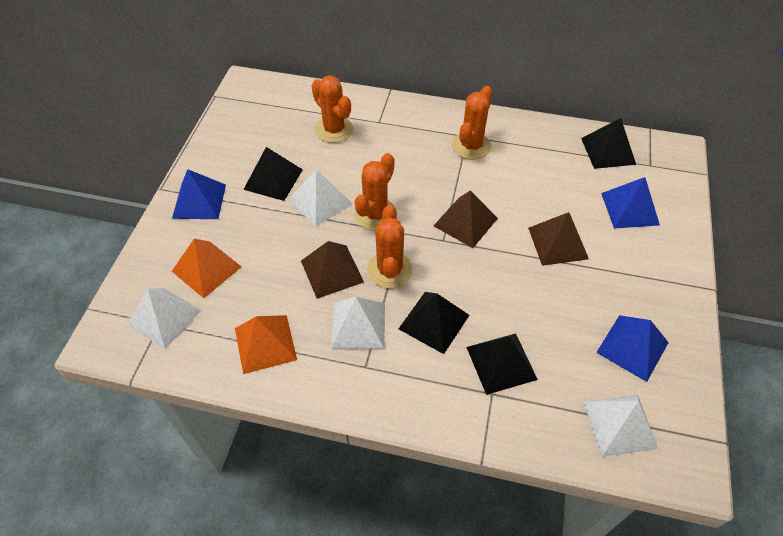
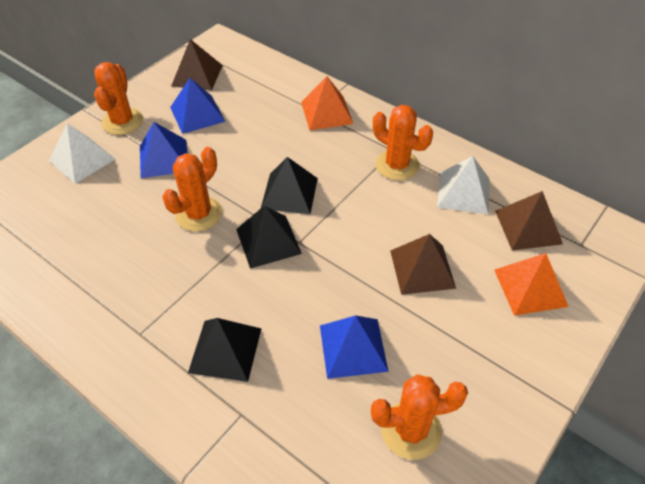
black pyramid: 4 -> 3
white pyramid: 4 -> 2

